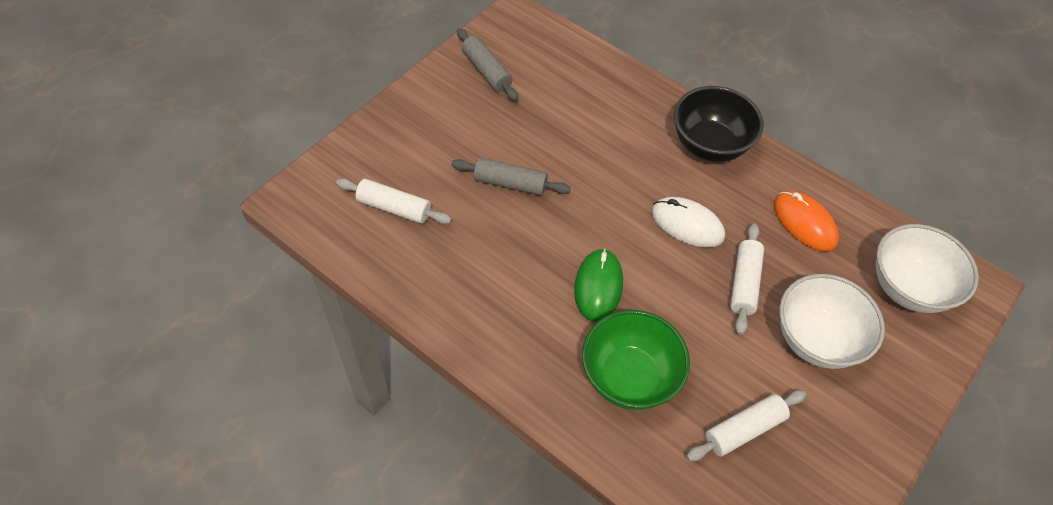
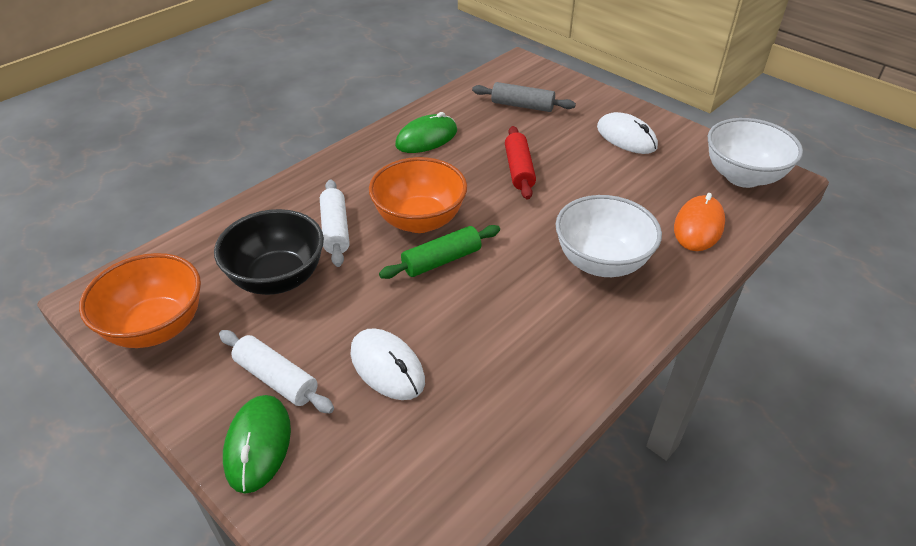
green bowl: 1 -> 0
green mouse: 1 -> 2
green rolling pin: 0 -> 1
grey rolling pin: 2 -> 1
orange bowl: 0 -> 2
red rolling pin: 0 -> 1
white mouse: 1 -> 2
white rolling pin: 3 -> 2

